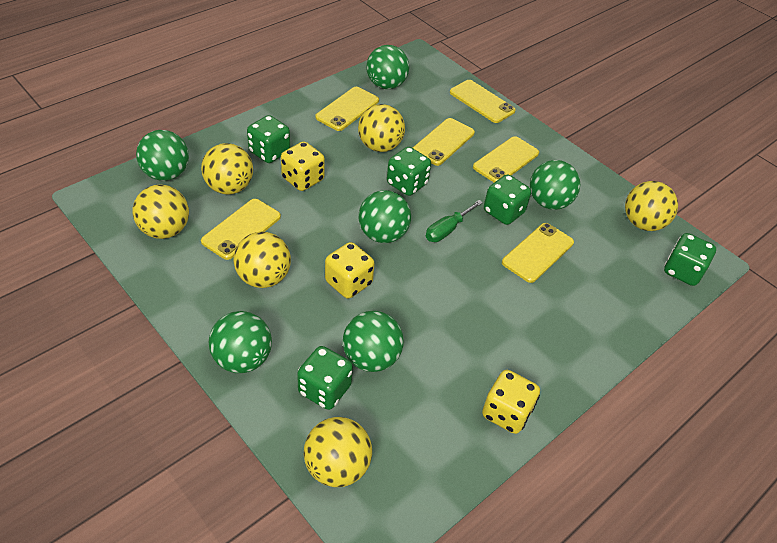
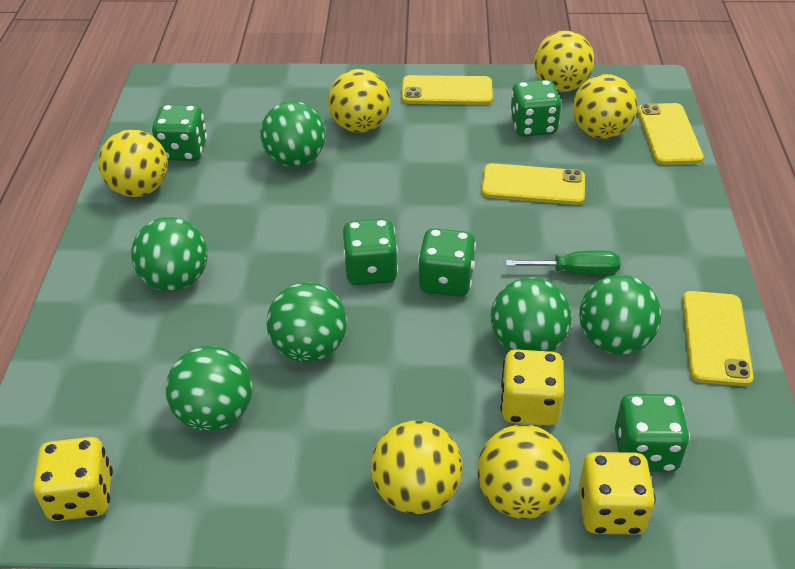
yellow phone: 6 -> 4

